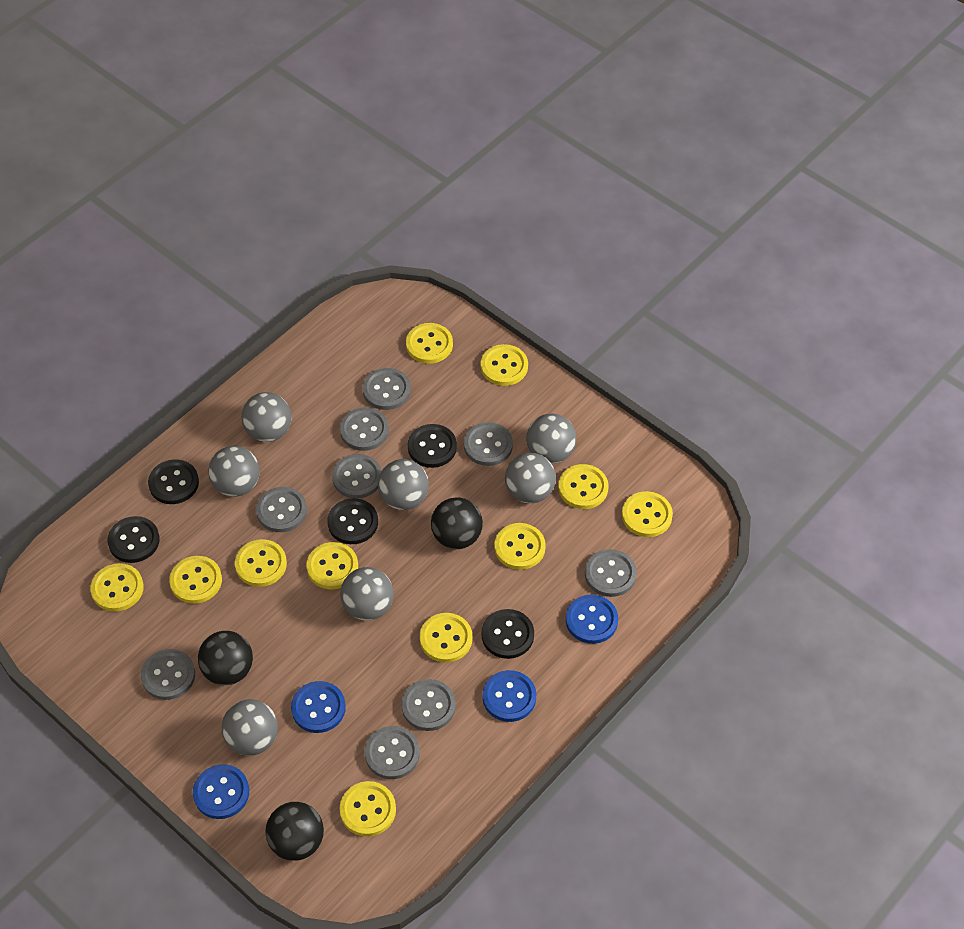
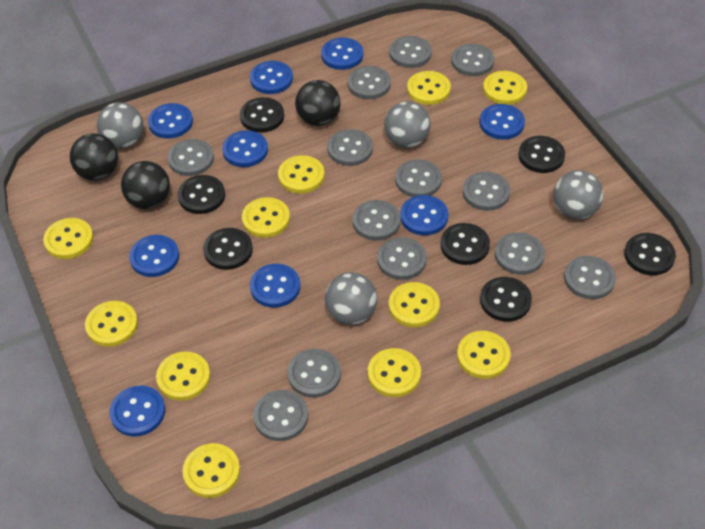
black button: 5 -> 7
blue button: 4 -> 9
grey ball: 7 -> 4
grey button: 9 -> 13

